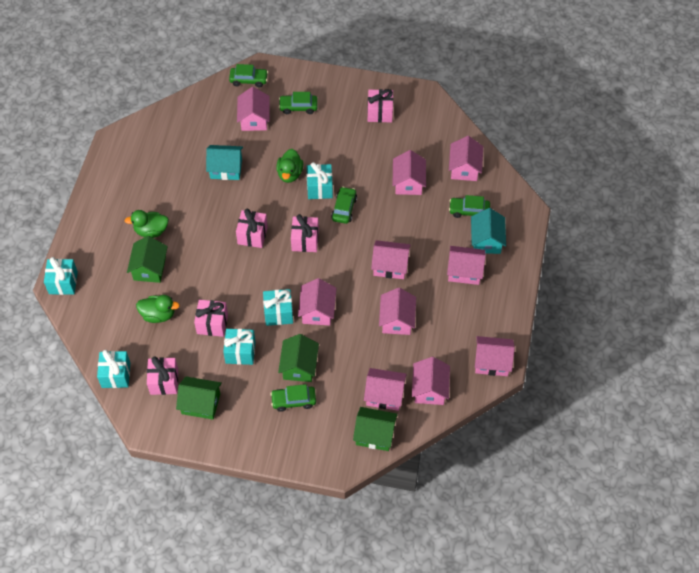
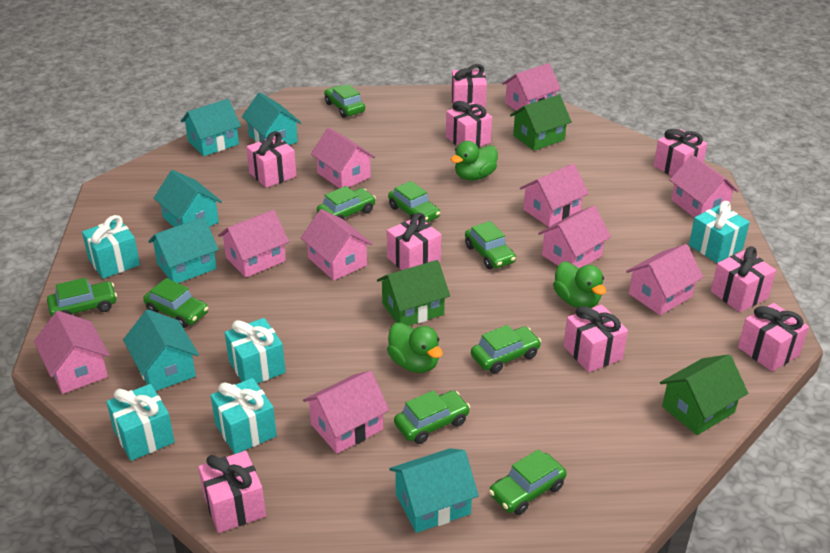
green car: 5 -> 9
green house: 4 -> 3
pink gift: 5 -> 9
turquoise house: 2 -> 6

